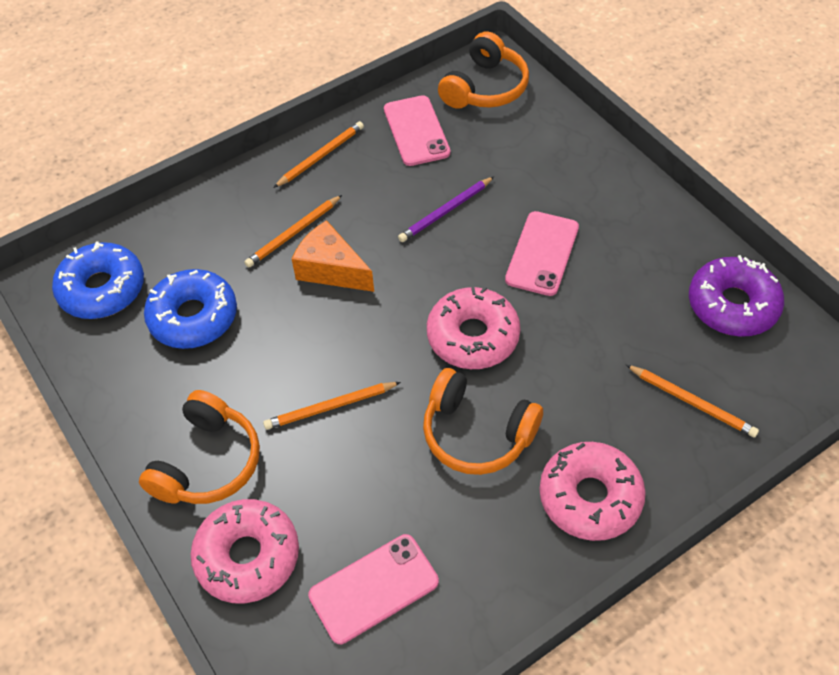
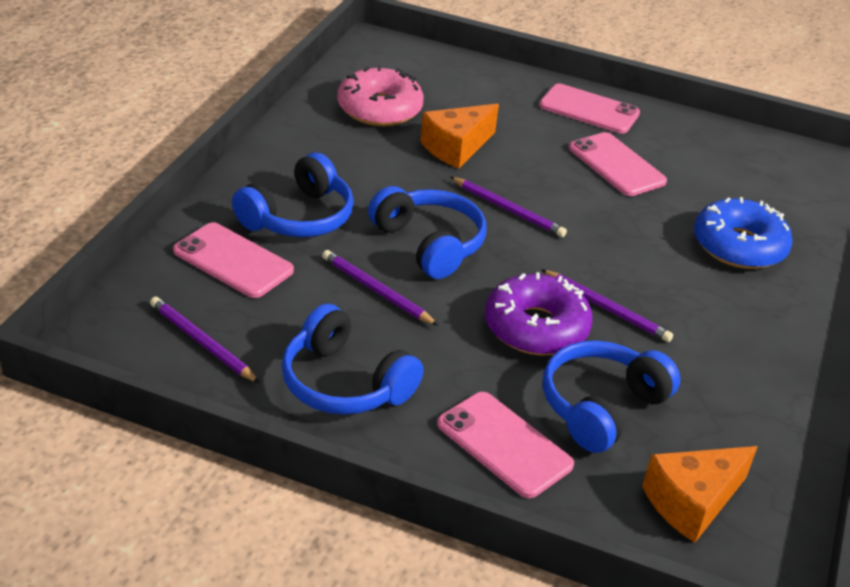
blue donut: 2 -> 1
blue headphones: 0 -> 4
orange cheese: 1 -> 2
orange headphones: 3 -> 0
orange pencil: 4 -> 0
pink donut: 3 -> 1
pink phone: 3 -> 4
purple pencil: 1 -> 4

